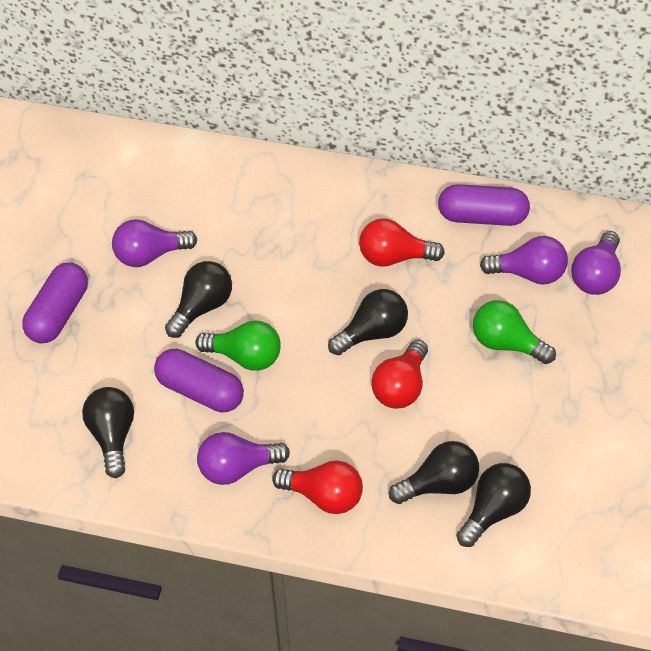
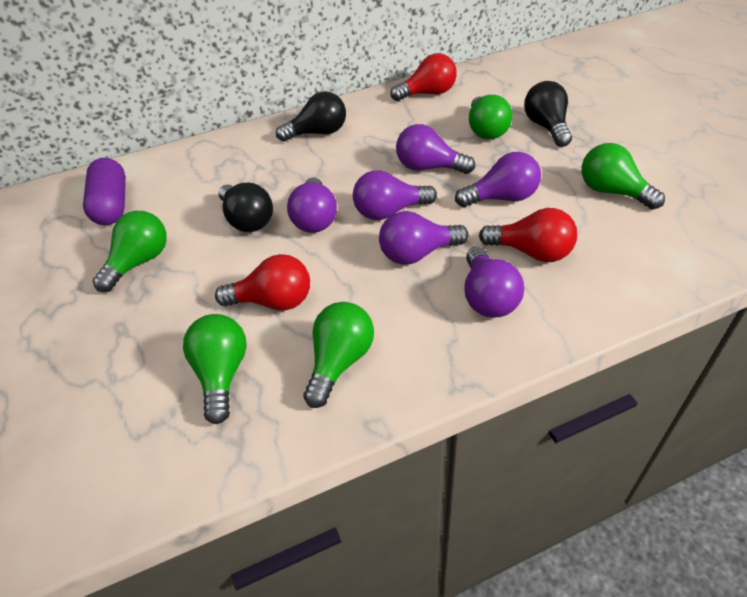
black light bulb: 5 -> 3
green light bulb: 2 -> 5
purple capsule: 3 -> 1
purple light bulb: 4 -> 6

